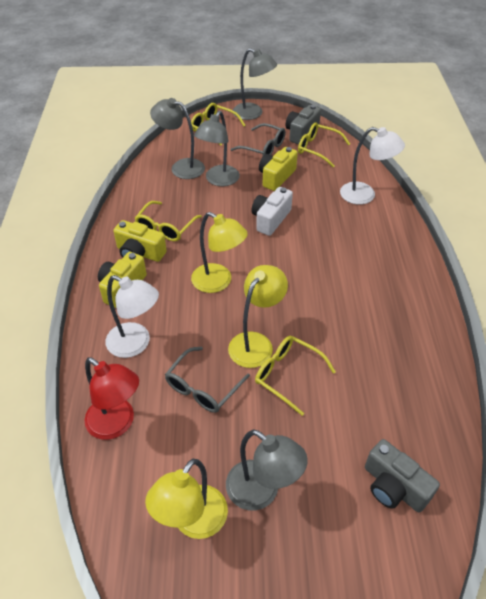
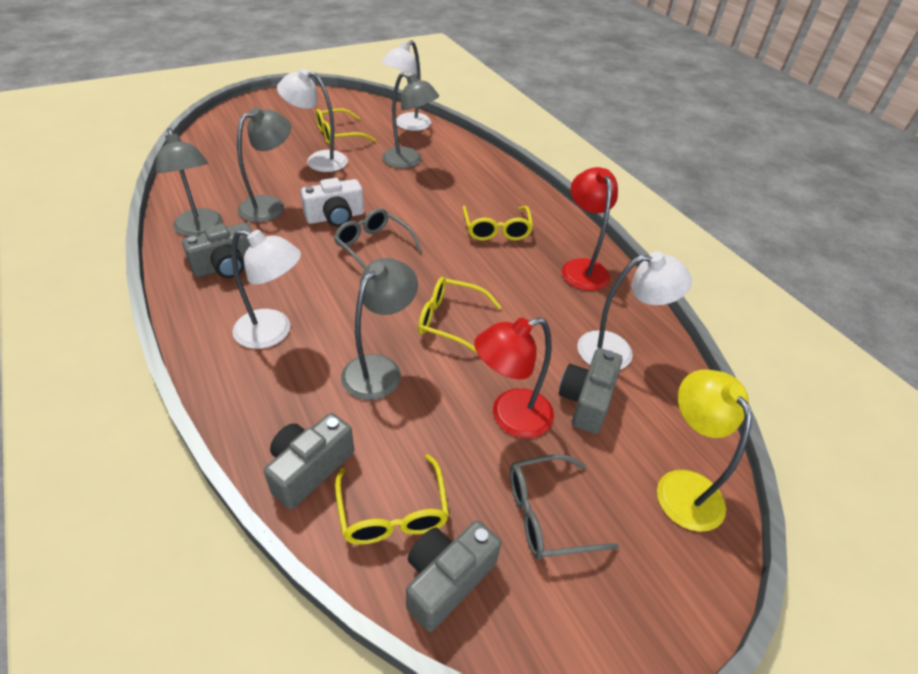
grey camera: 2 -> 4
red lamp: 1 -> 2
white lamp: 2 -> 4
yellow camera: 3 -> 0
yellow lamp: 3 -> 1

